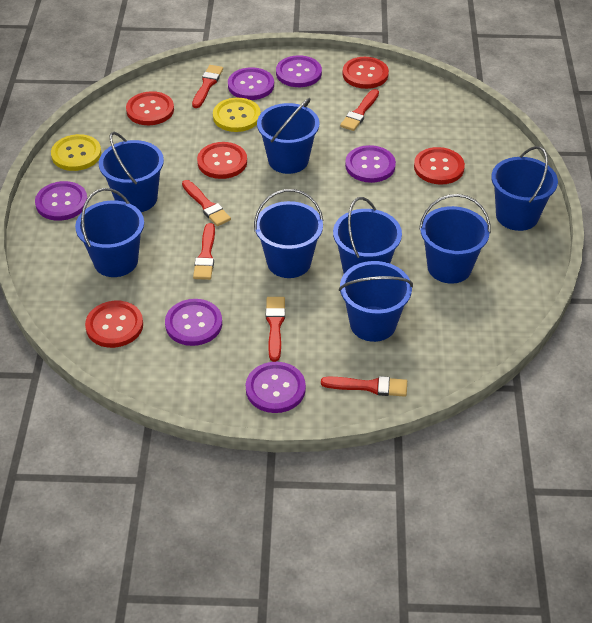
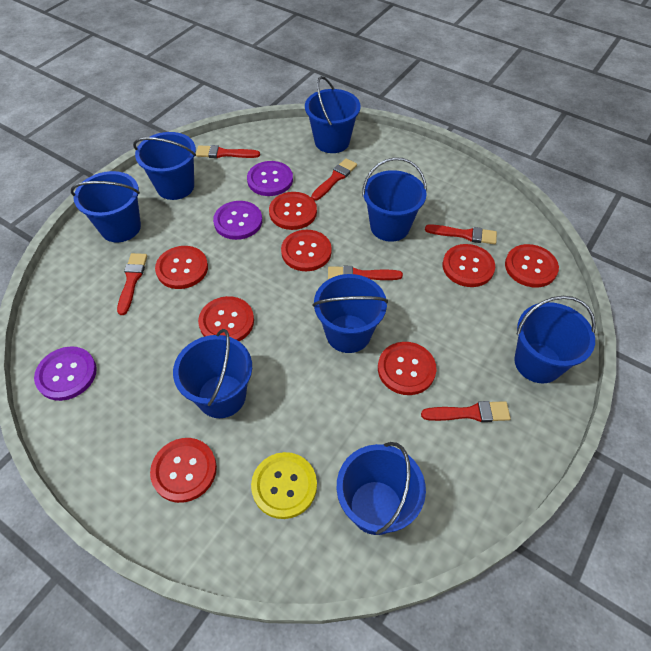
purple button: 6 -> 3
red button: 5 -> 8
yellow button: 2 -> 1

